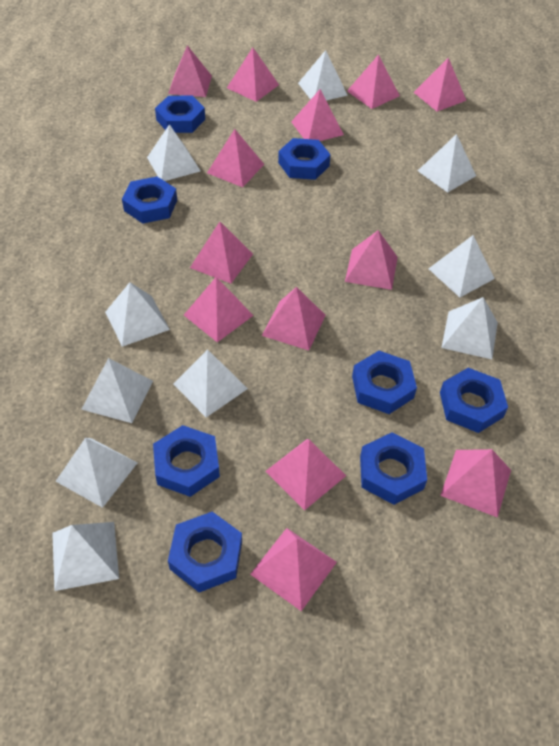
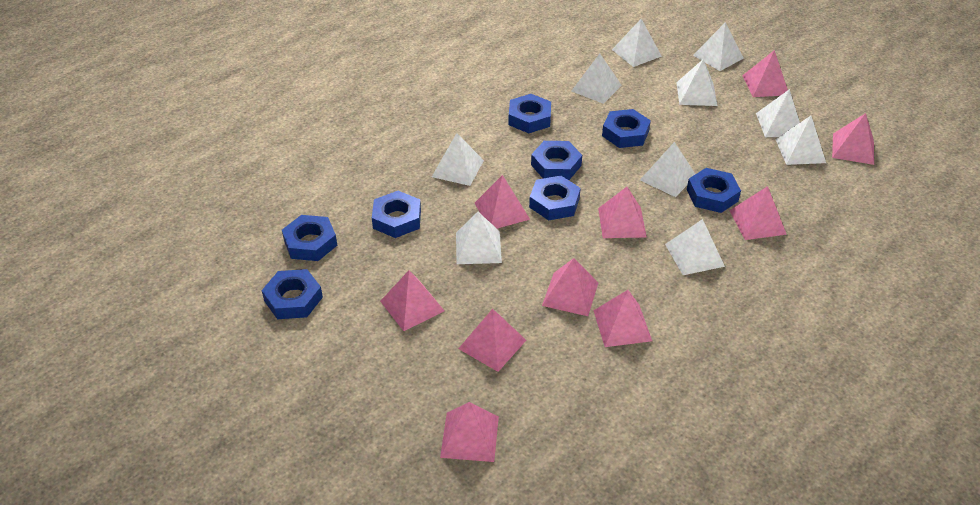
pink pyramid: 13 -> 10

